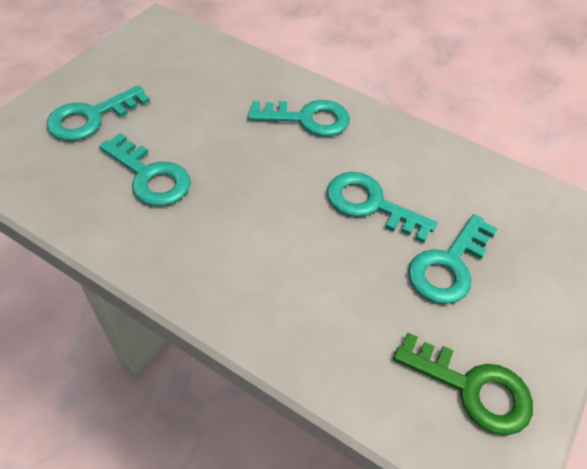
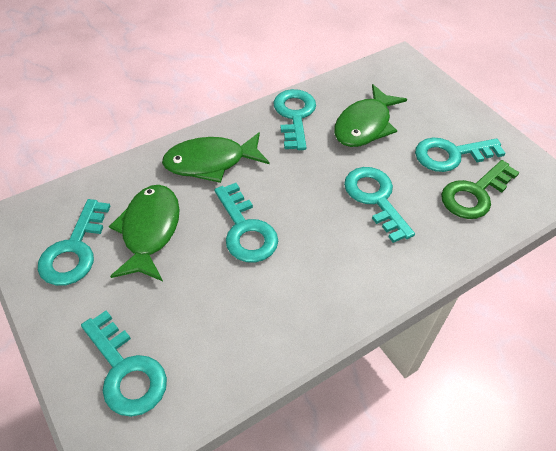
green fish: 0 -> 3
turquoise key: 5 -> 6

